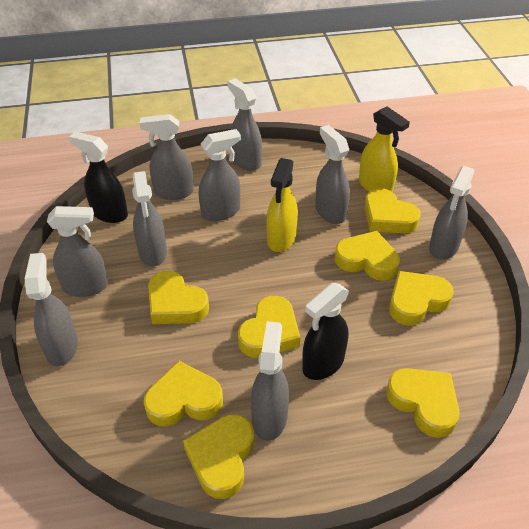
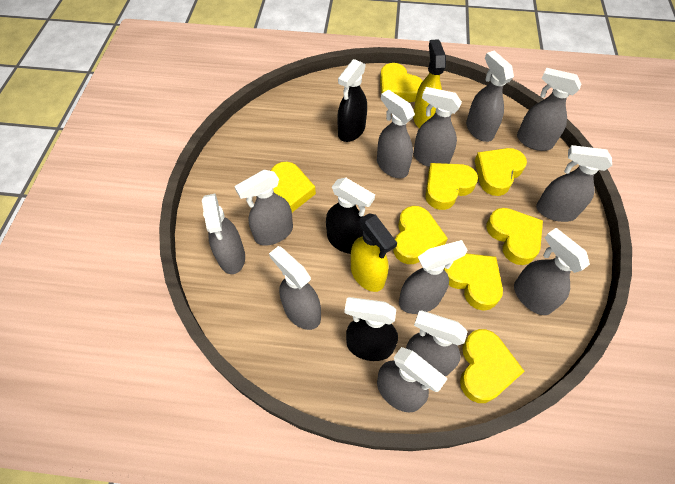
black spray bottle: 2 -> 3
grey spray bottle: 9 -> 12

